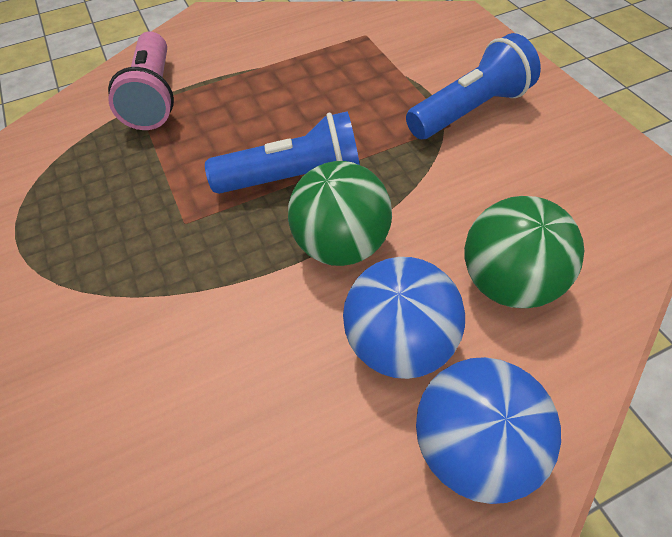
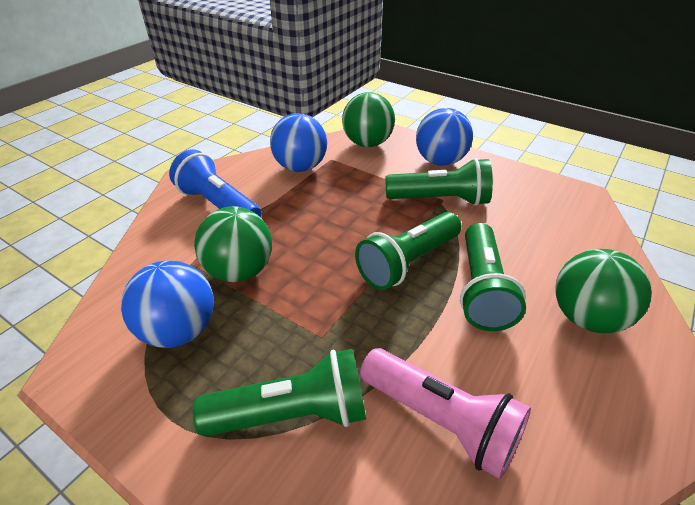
blue ball: 2 -> 3
blue flashlight: 2 -> 1
green ball: 2 -> 3
green flashlight: 0 -> 4

